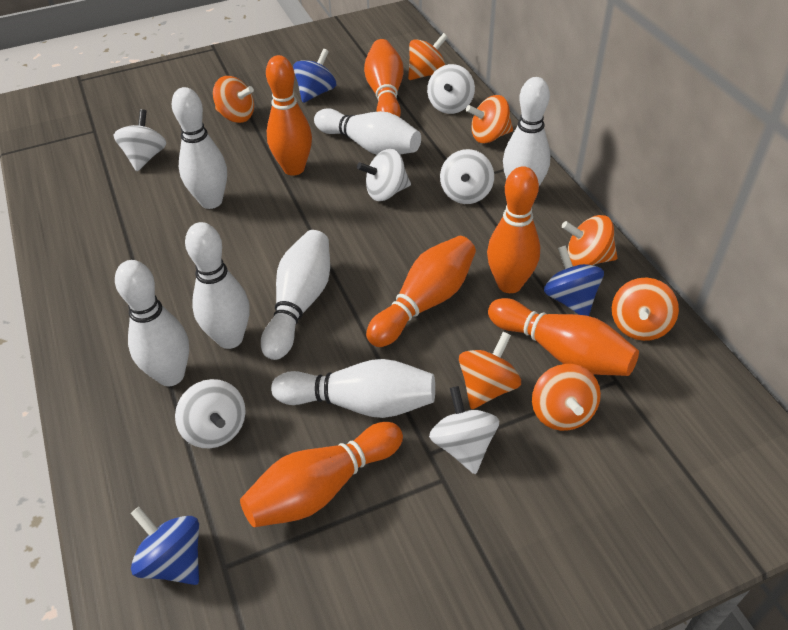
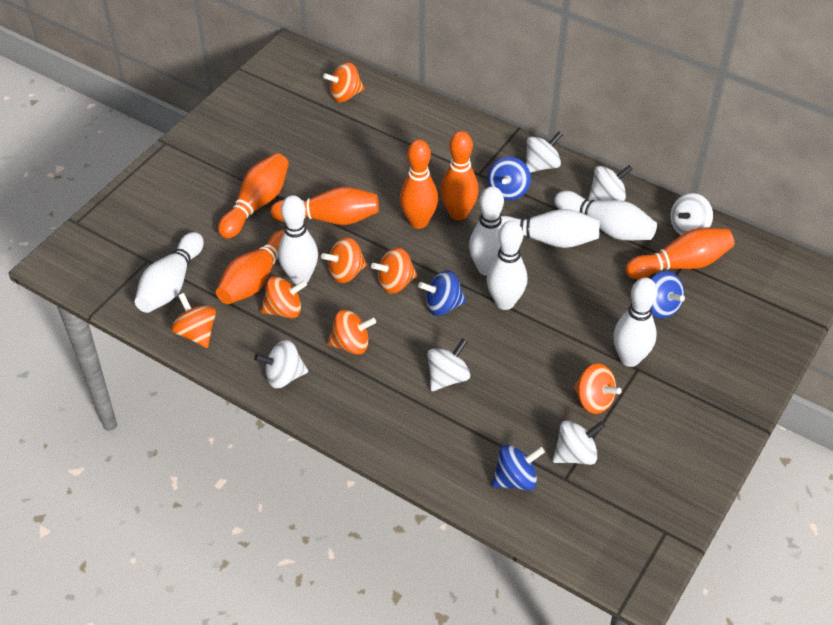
blue spinning top: 3 -> 4

